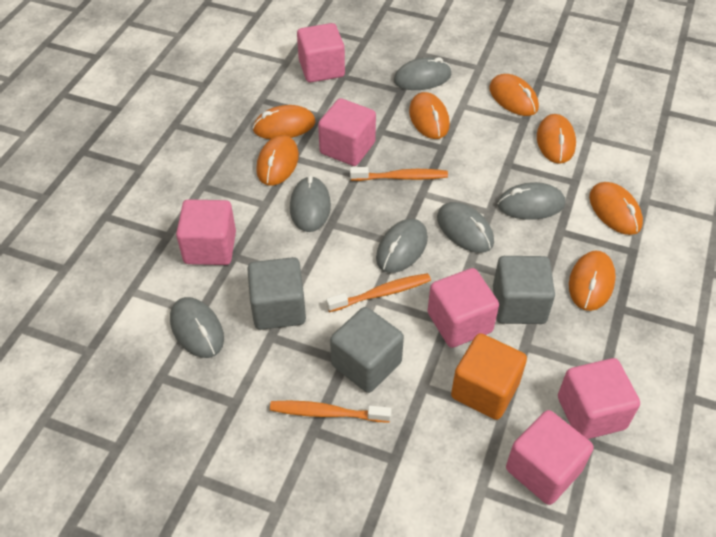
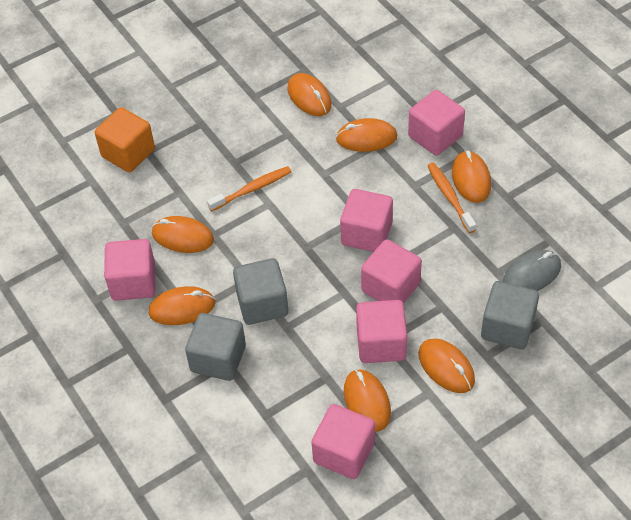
grey mouse: 6 -> 1
orange toothbrush: 3 -> 2

